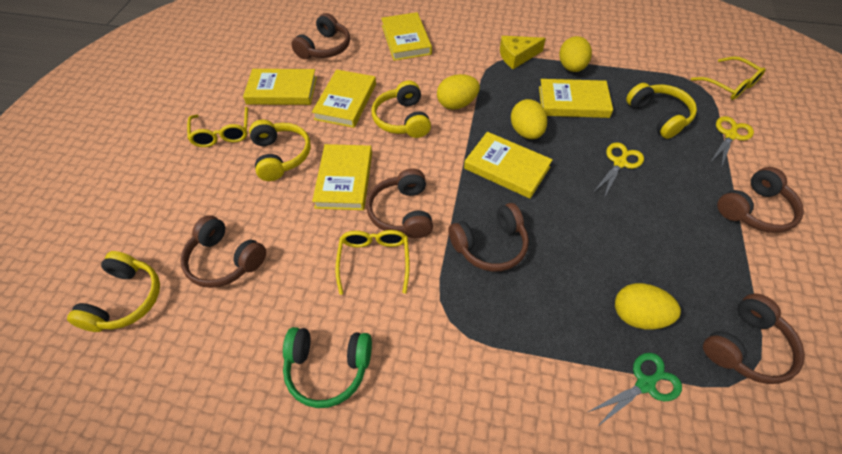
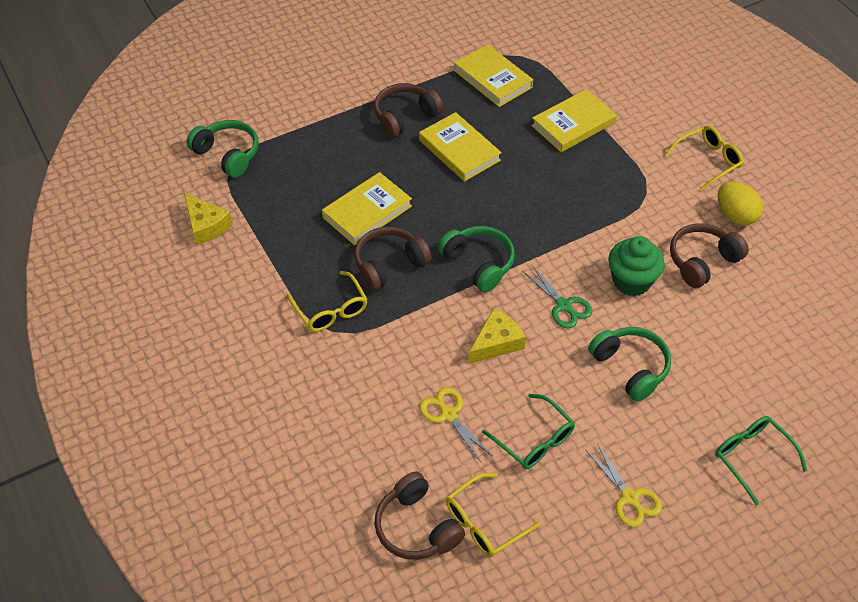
brown headphones: 6 -> 4
green cupcake: 0 -> 1
green glasses: 0 -> 2
green headphones: 1 -> 3
yellow book: 6 -> 4
yellow cheese: 1 -> 2
yellow egg: 4 -> 1
yellow headphones: 4 -> 0

